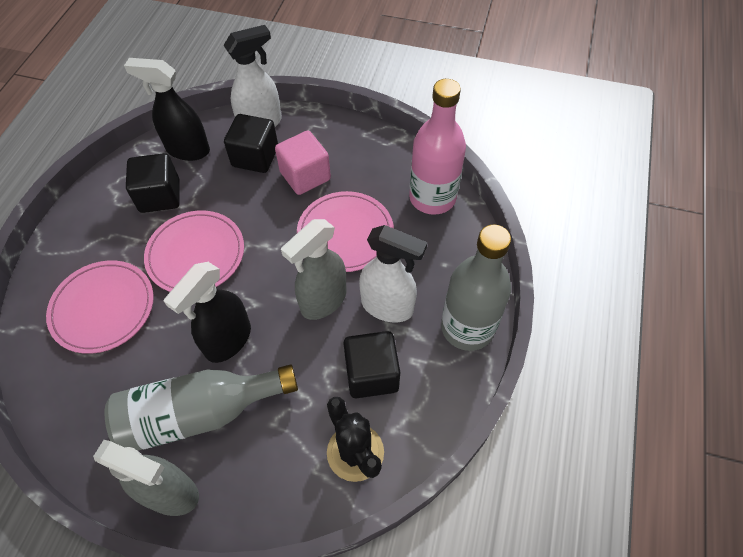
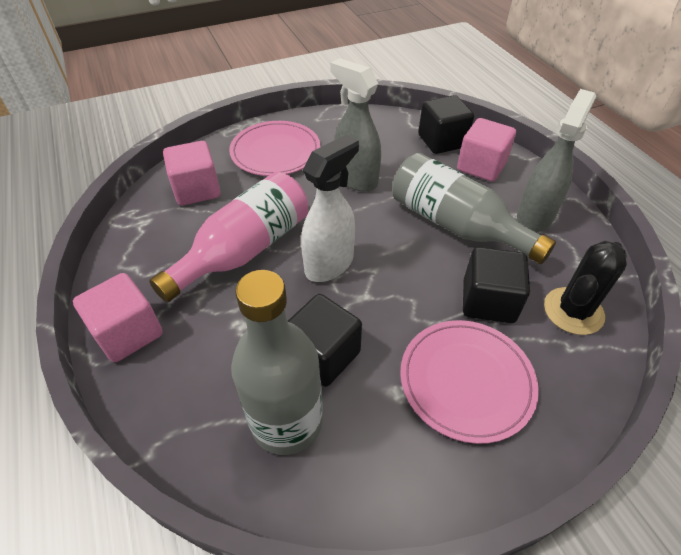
black spray bottle: 2 -> 0
pink cube: 1 -> 3
pink plate: 3 -> 2
white spray bottle: 2 -> 1

